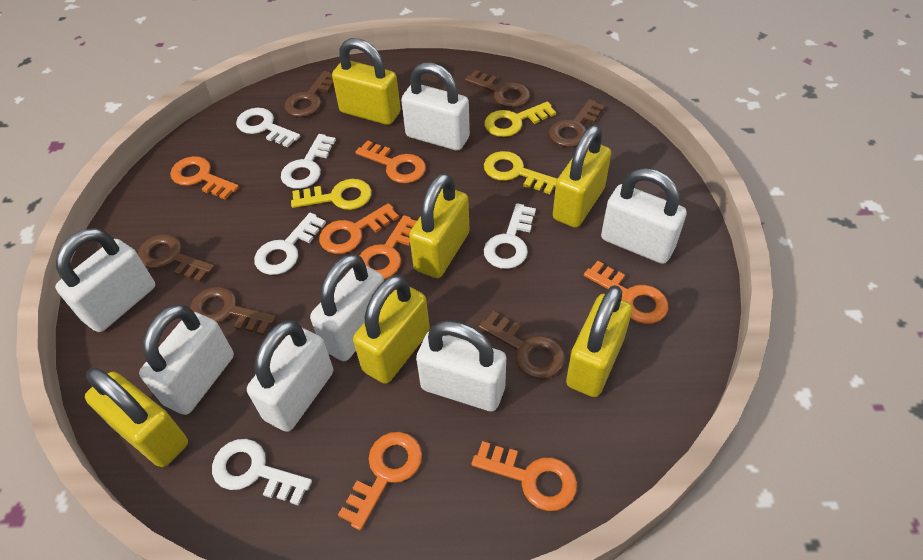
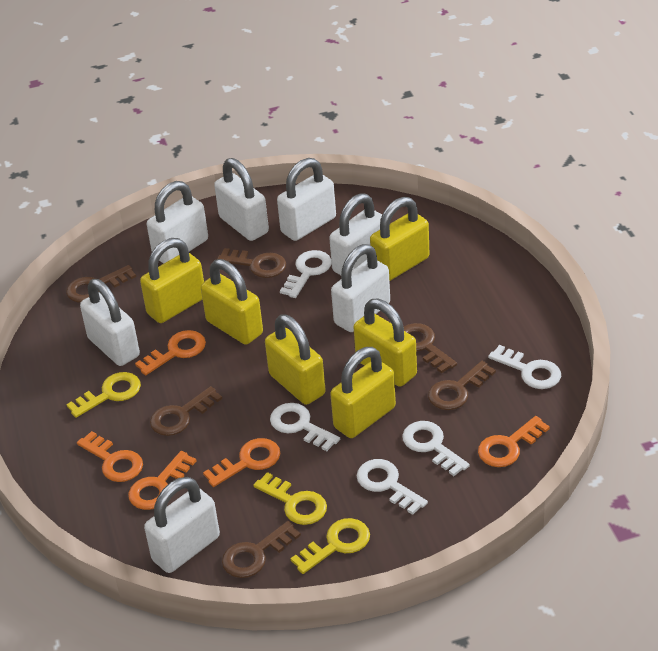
orange key: 7 -> 5

